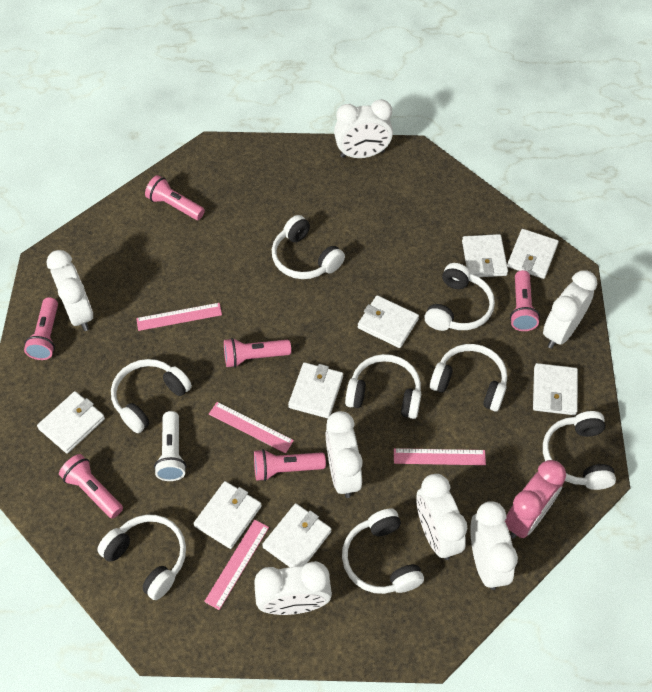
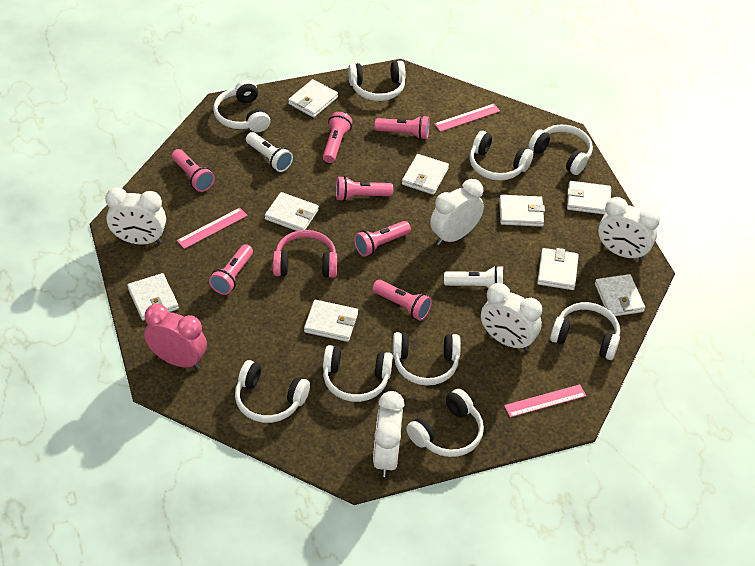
pink flashlight: 6 -> 7
pink headphones: 0 -> 1
pink ruler: 4 -> 3
white clock: 7 -> 5
white flashlight: 1 -> 2
white headphones: 8 -> 9
white wallet: 8 -> 9

